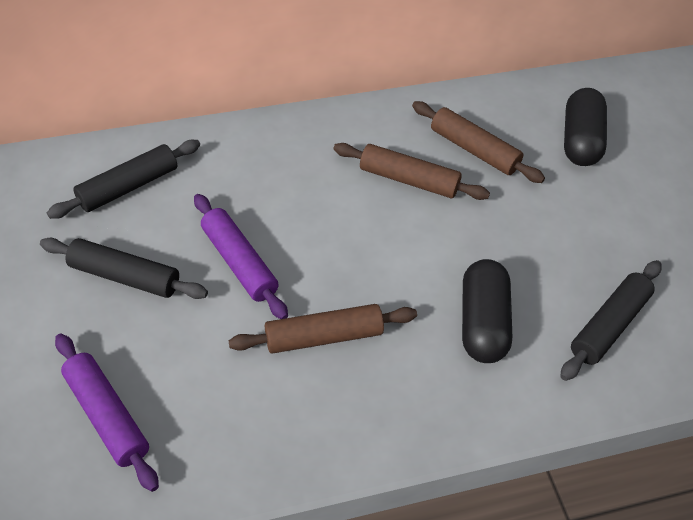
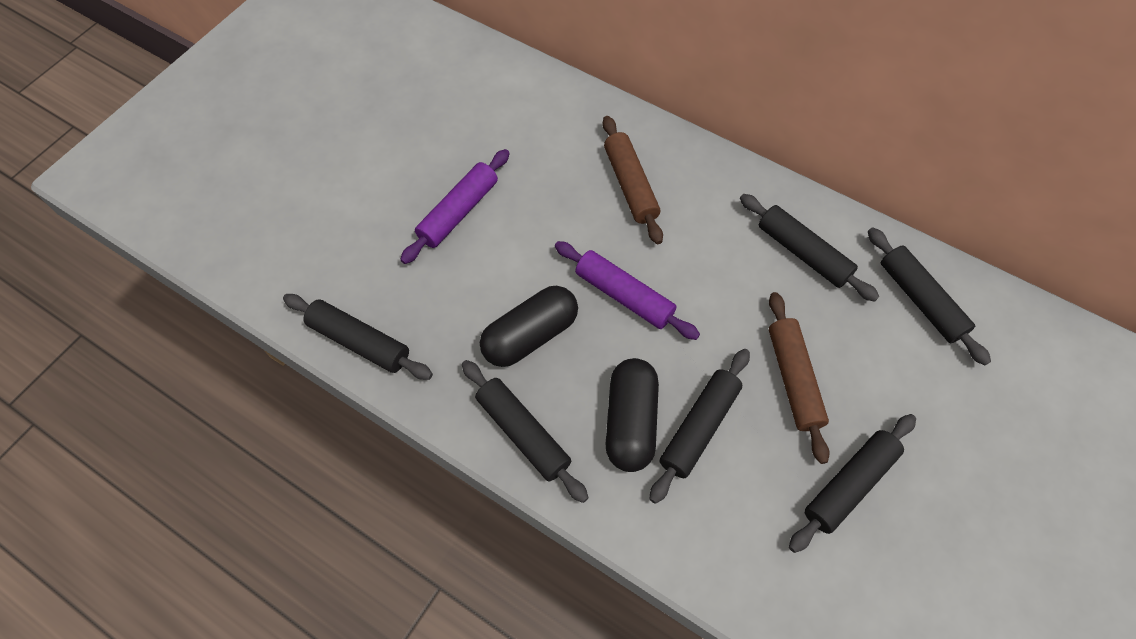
black rolling pin: 3 -> 6
brown rolling pin: 3 -> 2

